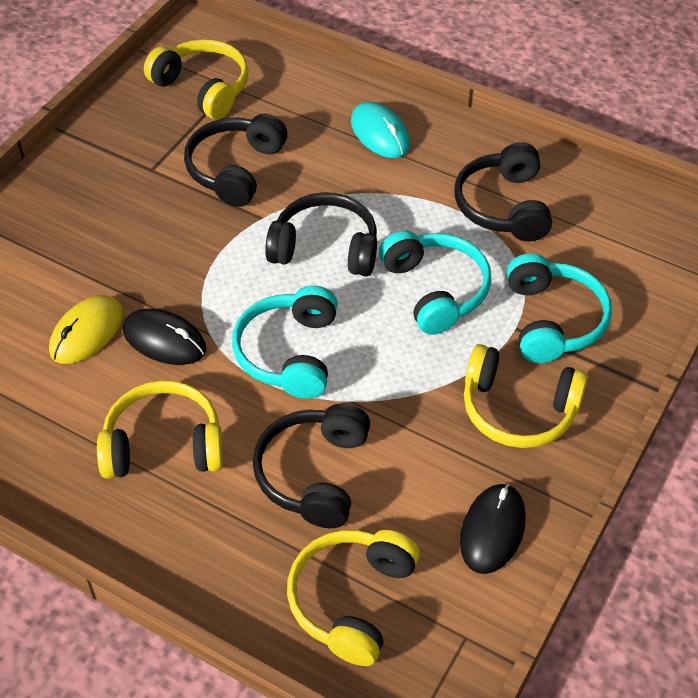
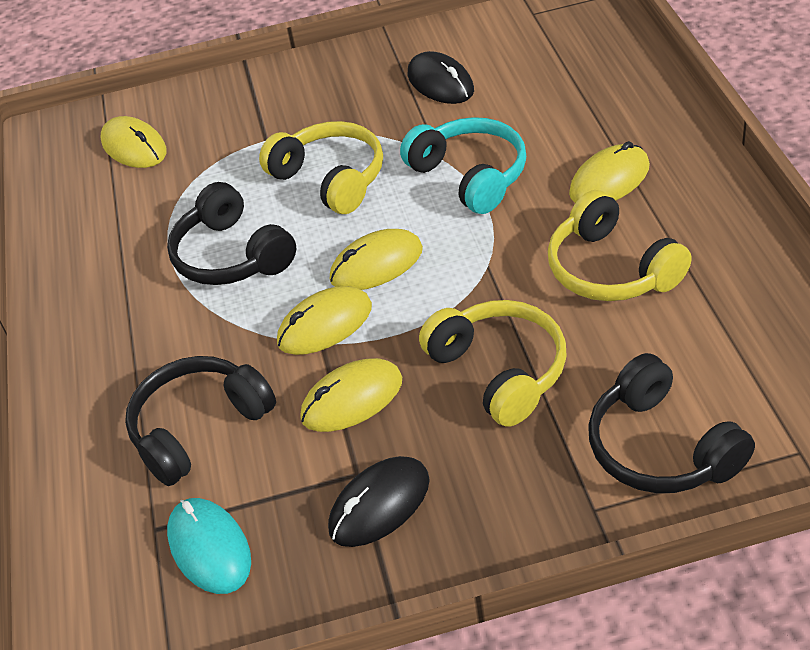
black headphones: 4 -> 3
turquoise headphones: 3 -> 1
yellow headphones: 4 -> 3
yellow mouse: 1 -> 5

